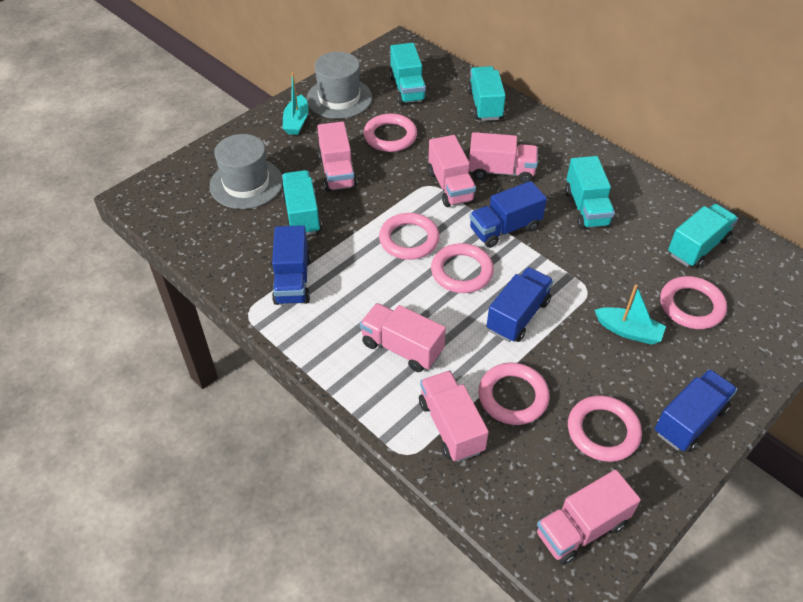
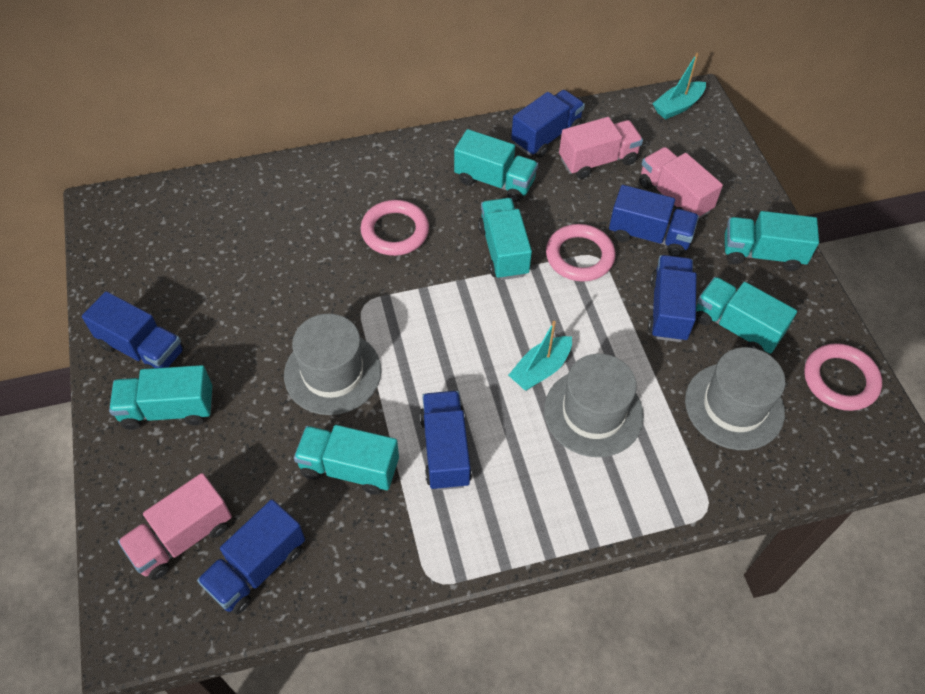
blue truck: 4 -> 6
grey hat: 2 -> 3
pink ring: 6 -> 3
pink truck: 6 -> 3
turquoise truck: 5 -> 6

